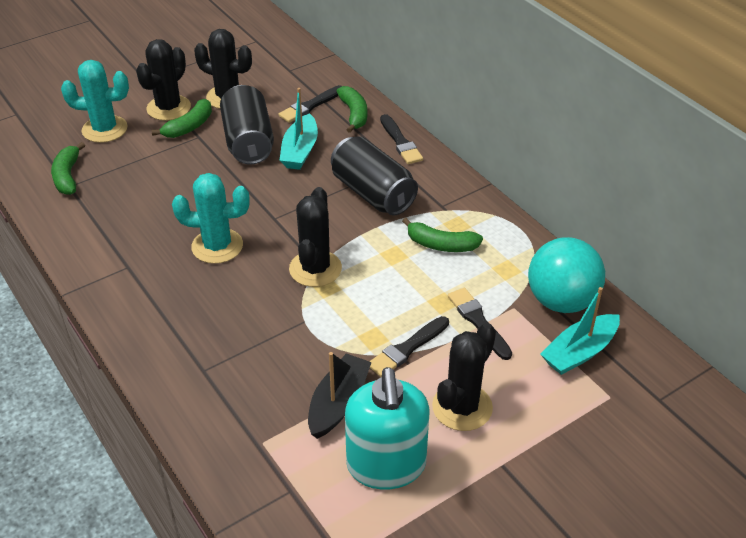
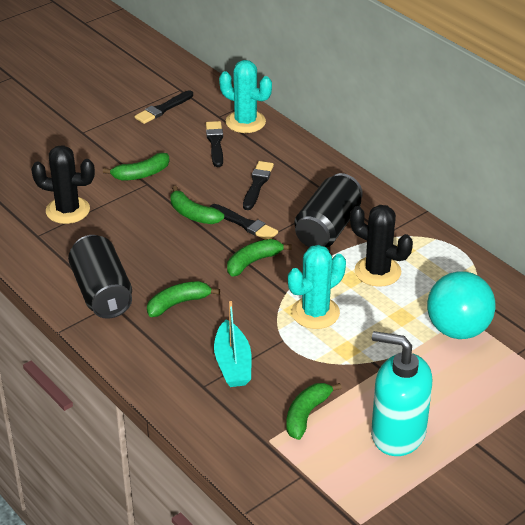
black boat: 1 -> 0
black cactus: 4 -> 2
green banana: 4 -> 5
turquoise boat: 2 -> 1

